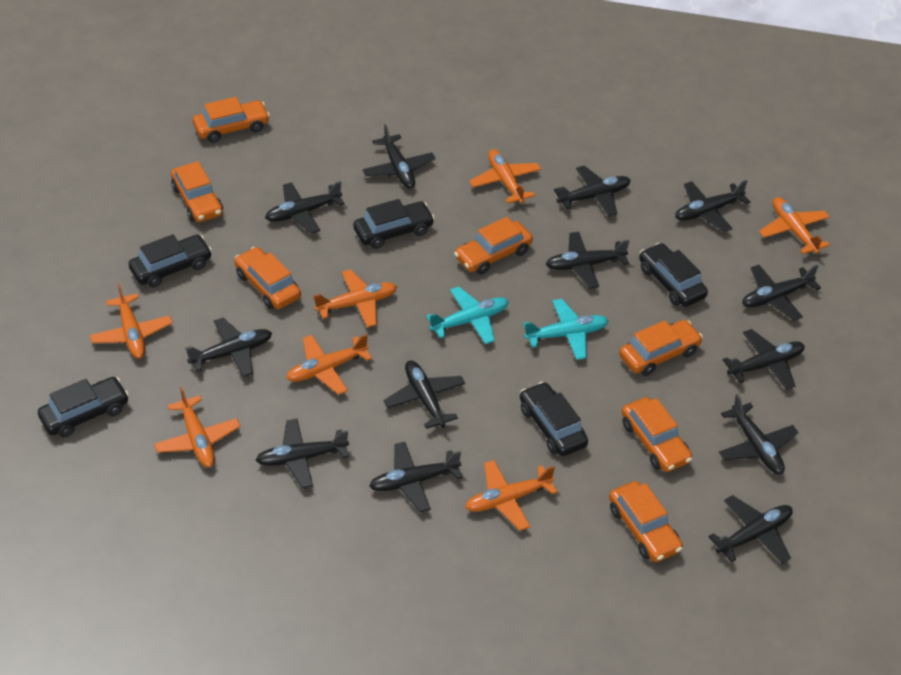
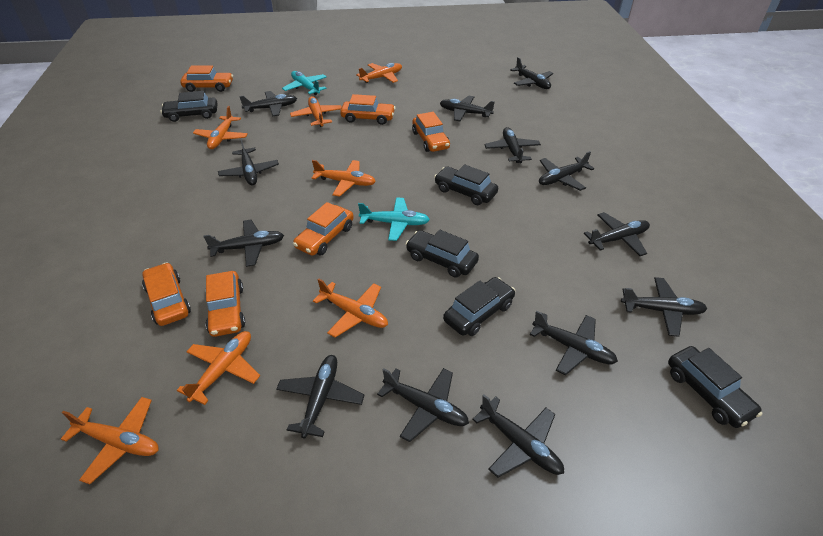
orange car: 7 -> 6

